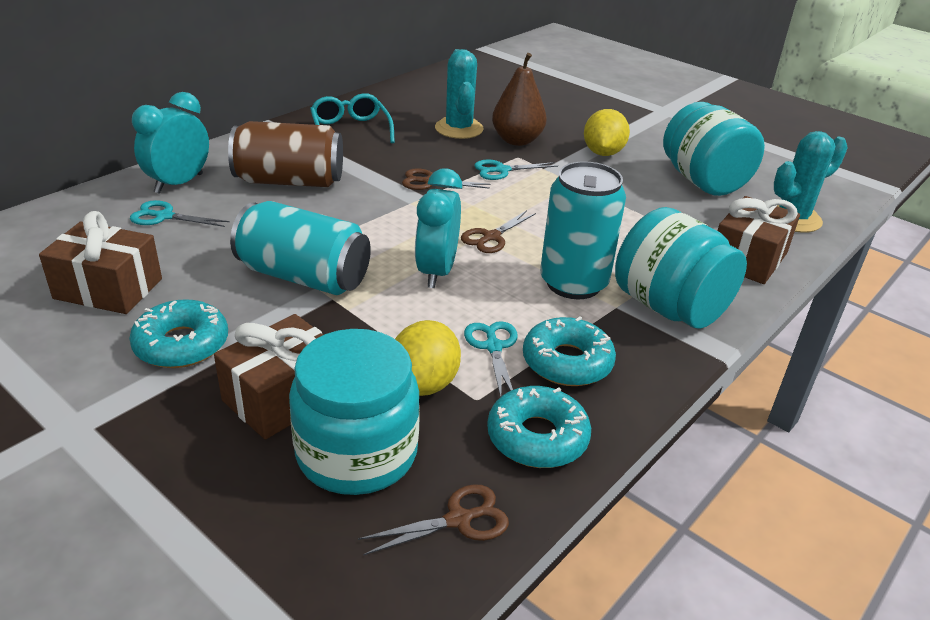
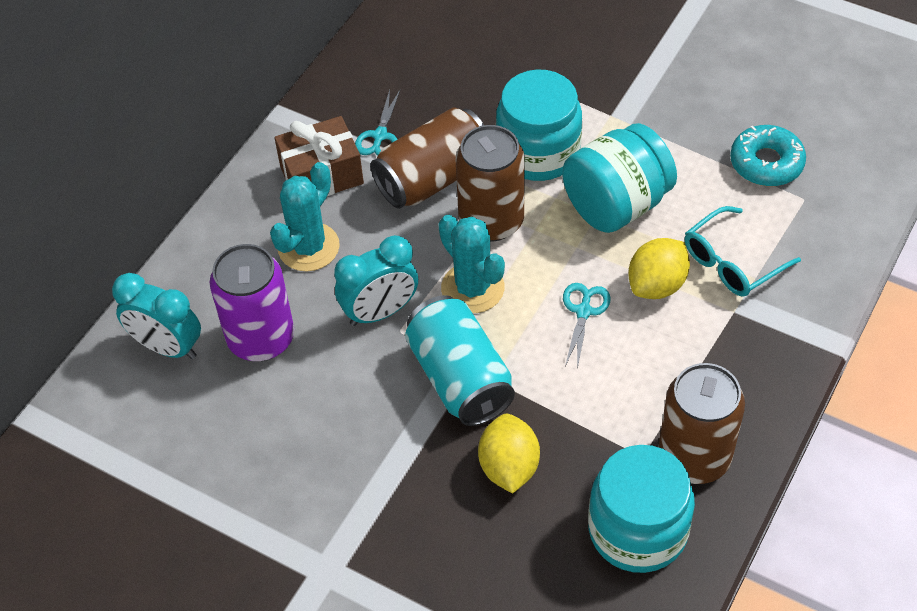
brown can: 1 -> 3
brown gift: 3 -> 1
brown pear: 1 -> 0
brown scissors: 3 -> 0
purple can: 0 -> 1
turquoise can: 2 -> 1
turquoise donut: 3 -> 1
turquoise scissors: 3 -> 2

